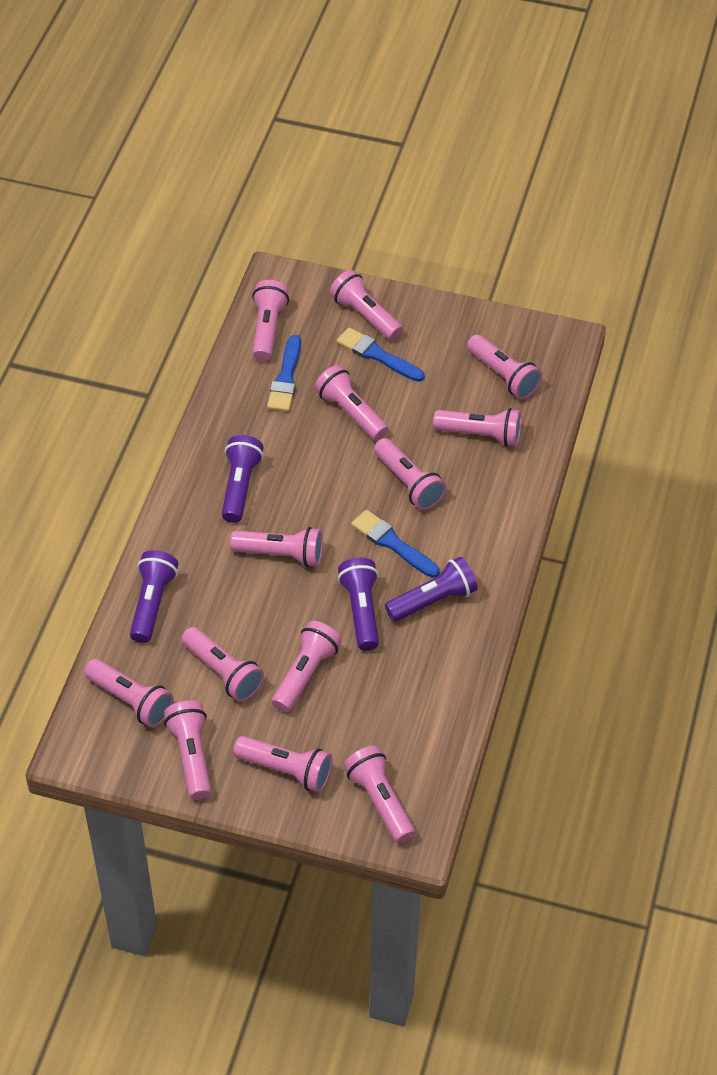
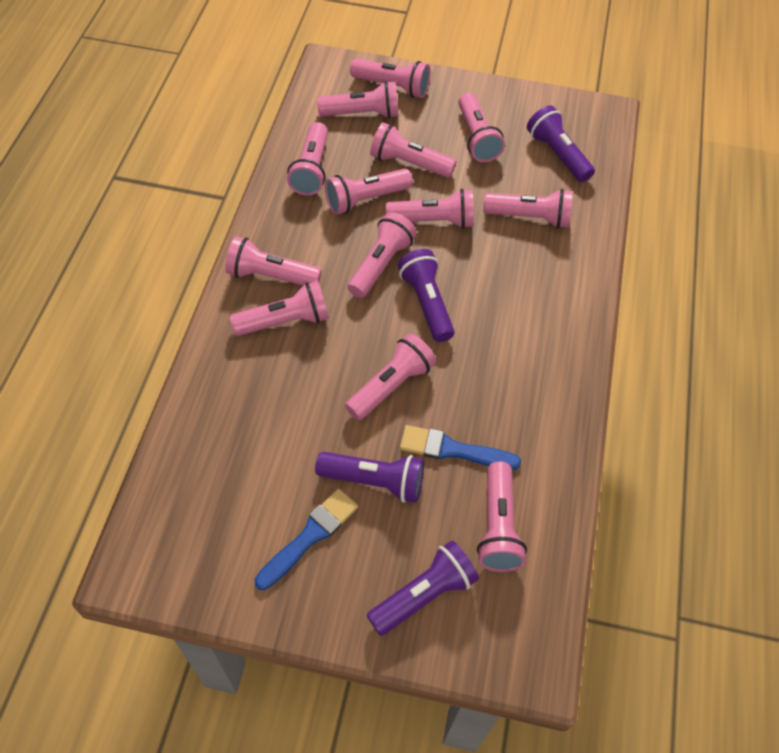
blue brush: 3 -> 2

